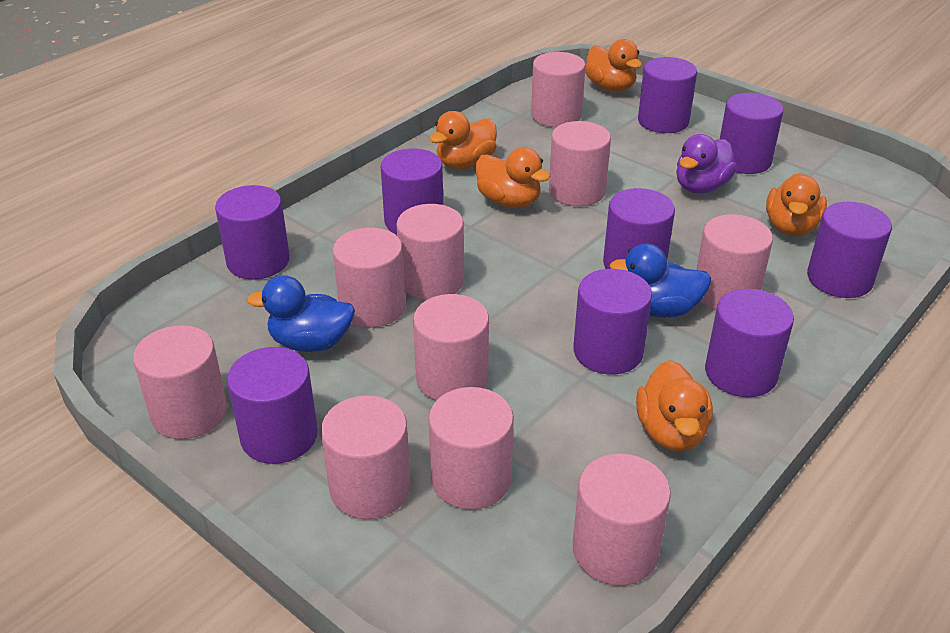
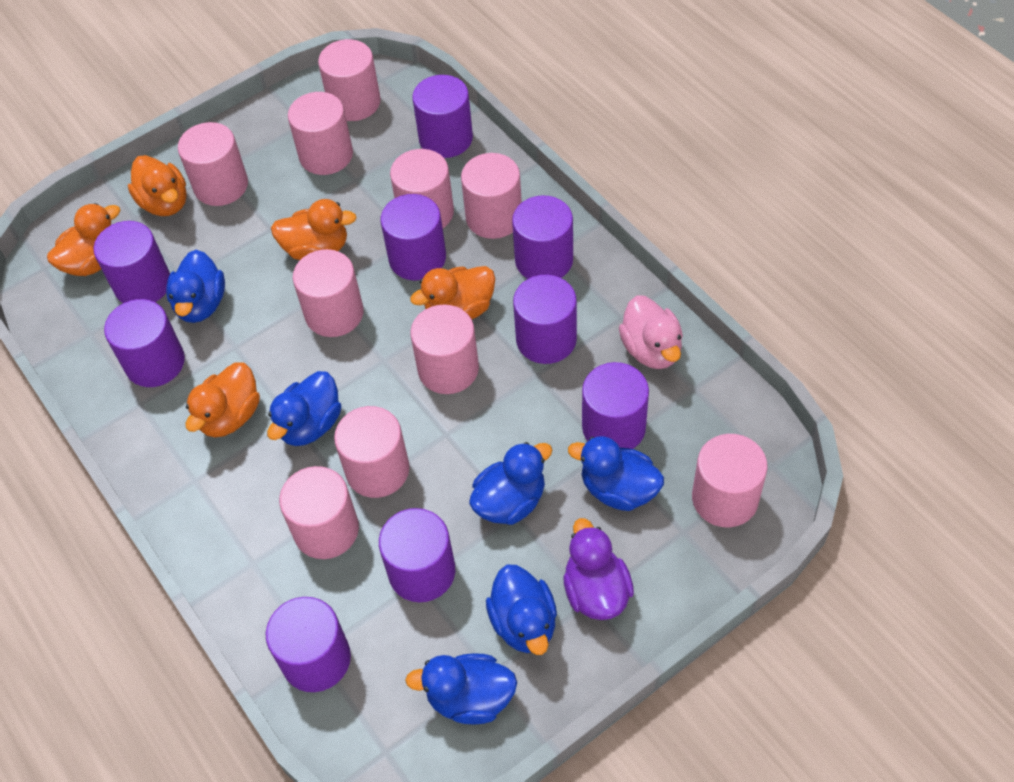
blue duck: 2 -> 6
pink duck: 0 -> 1

